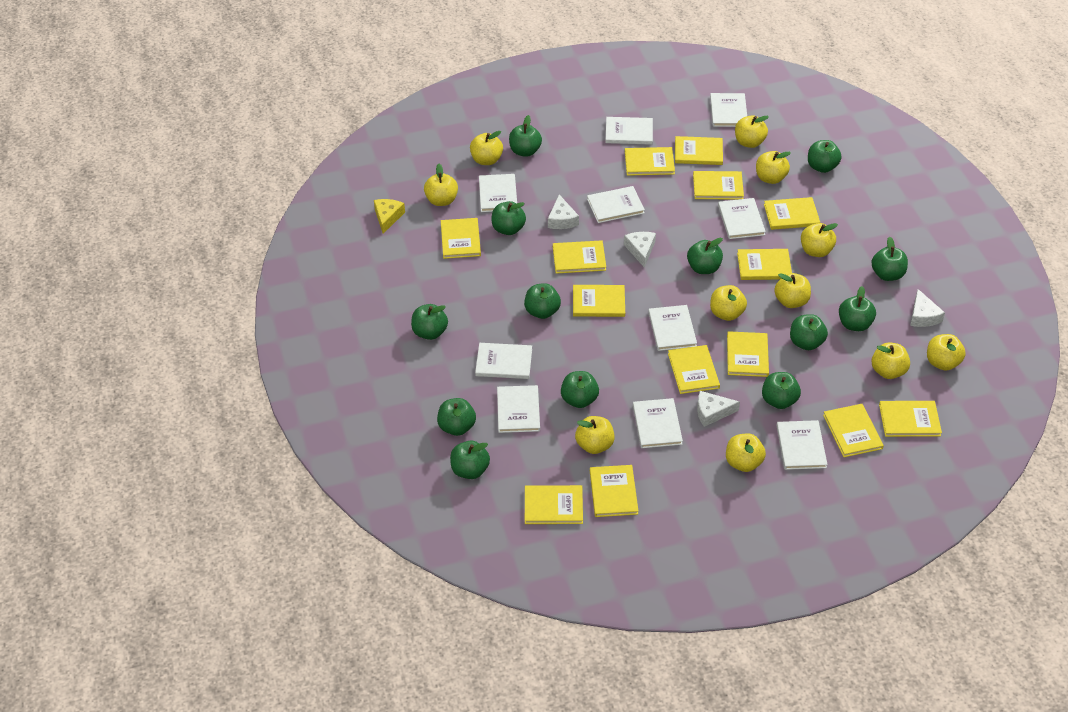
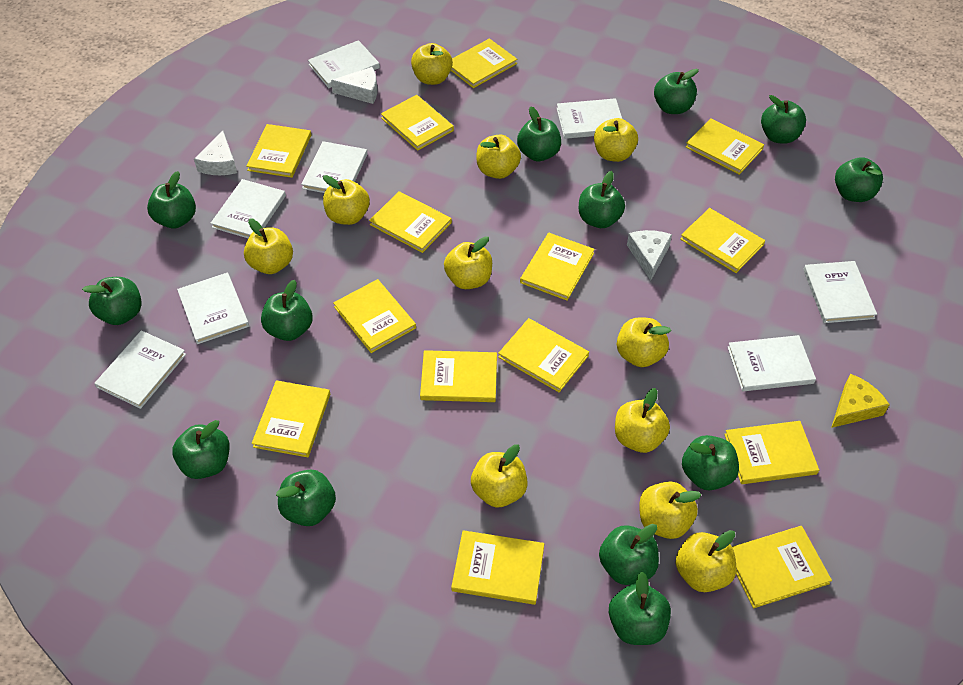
white book: 10 -> 8
white cheese: 4 -> 3

